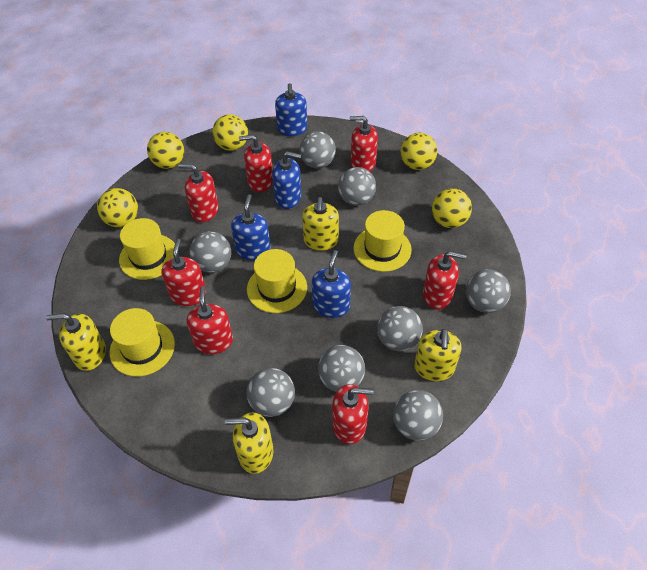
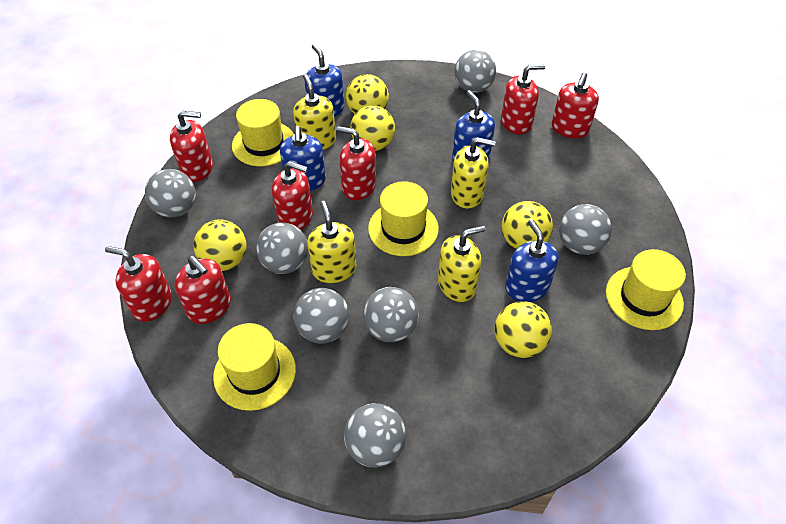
grey ball: 8 -> 7

